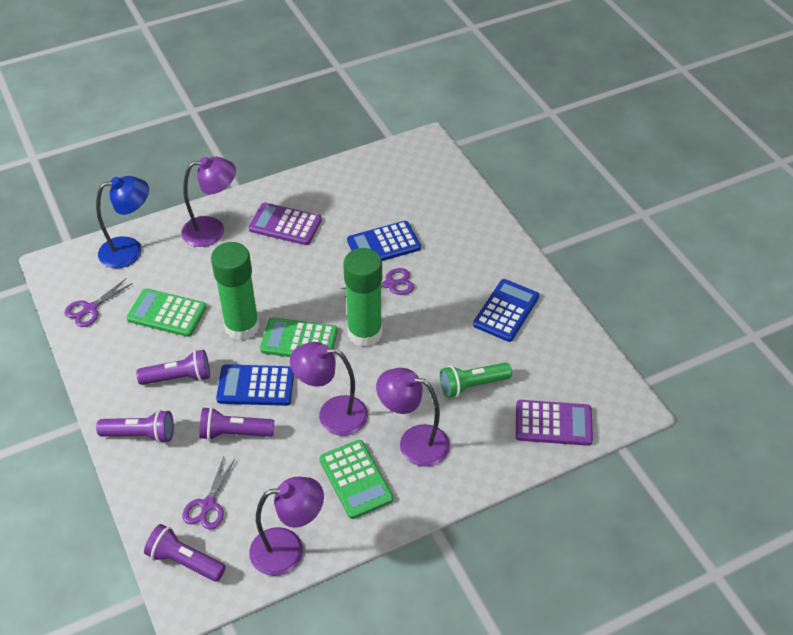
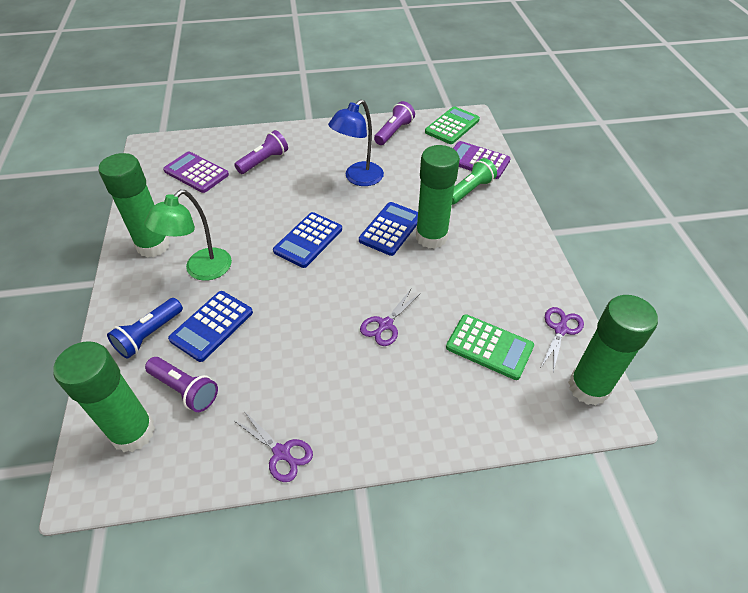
blue flashlight: 0 -> 1
green calculator: 3 -> 2
green glue stick: 2 -> 4
green lamp: 0 -> 1
purple flashlight: 4 -> 3
purple lamp: 4 -> 0

